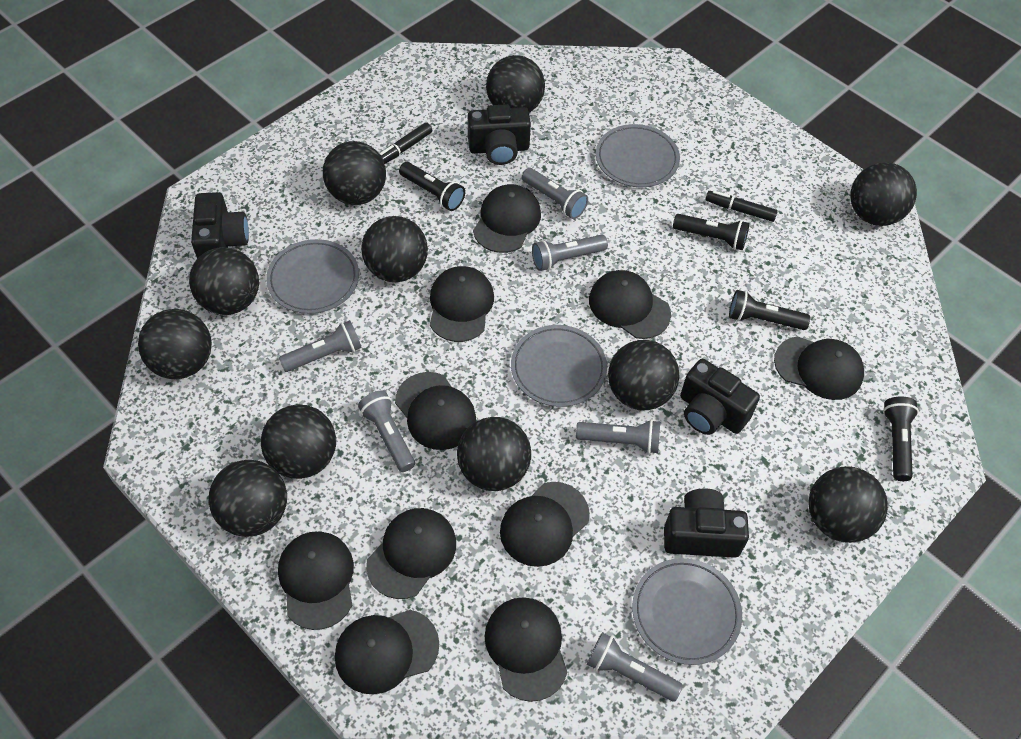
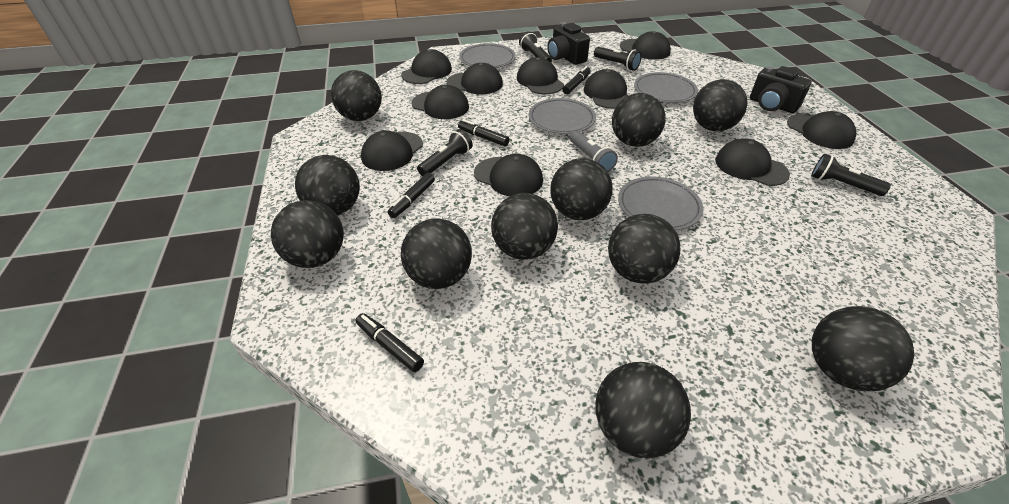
black camera: 4 -> 2
black marker: 2 -> 4
grey flashlight: 6 -> 1

